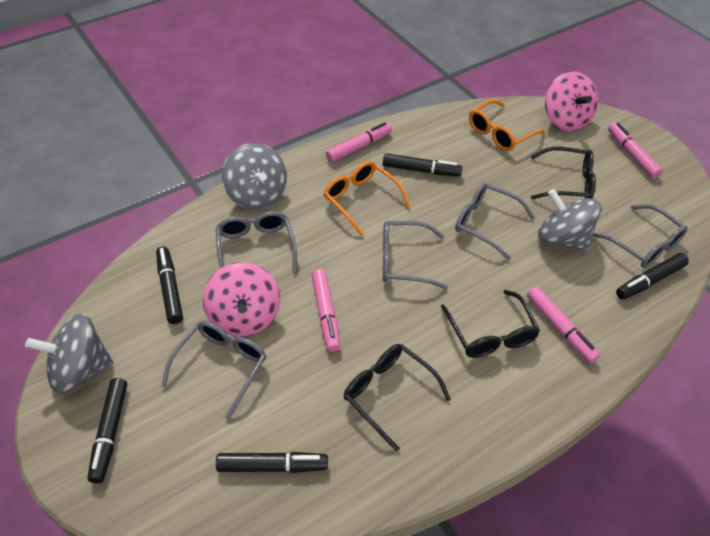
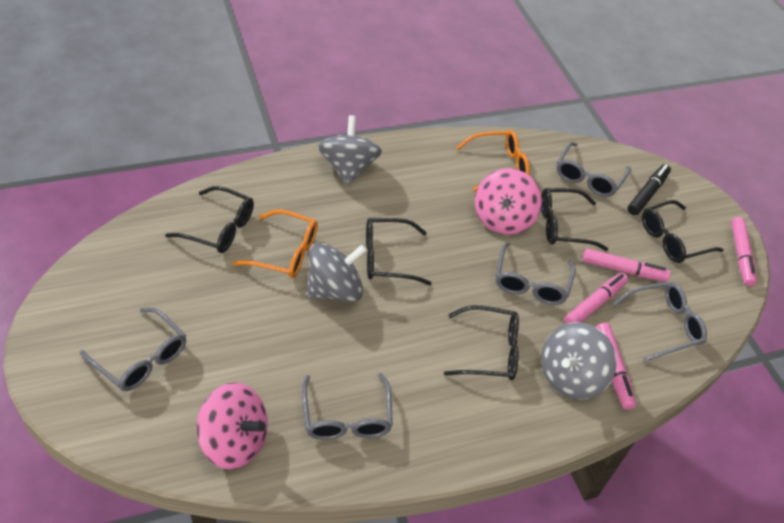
black glasses: 3 -> 5
black marker: 5 -> 1

